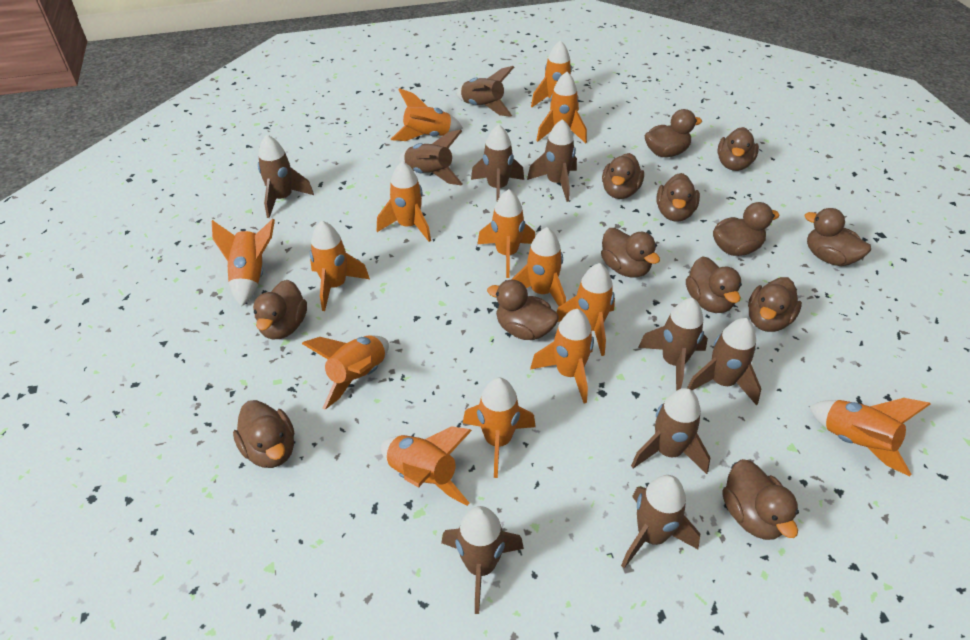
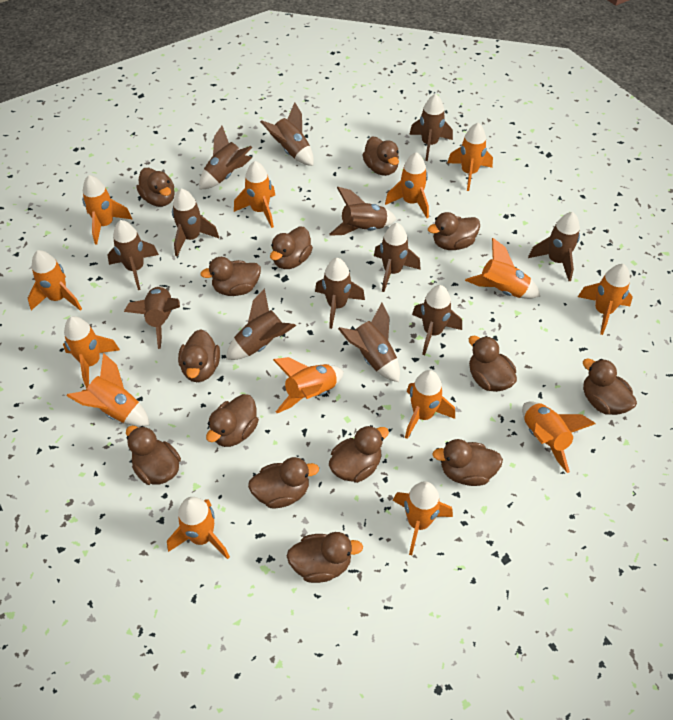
brown duck: 13 -> 14
brown rocket: 10 -> 13

